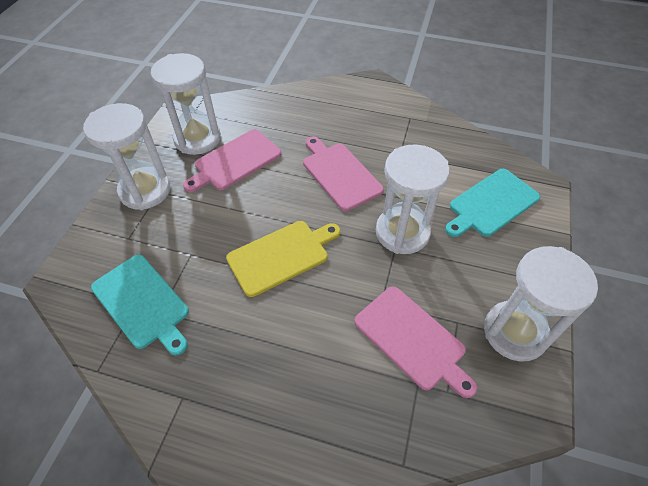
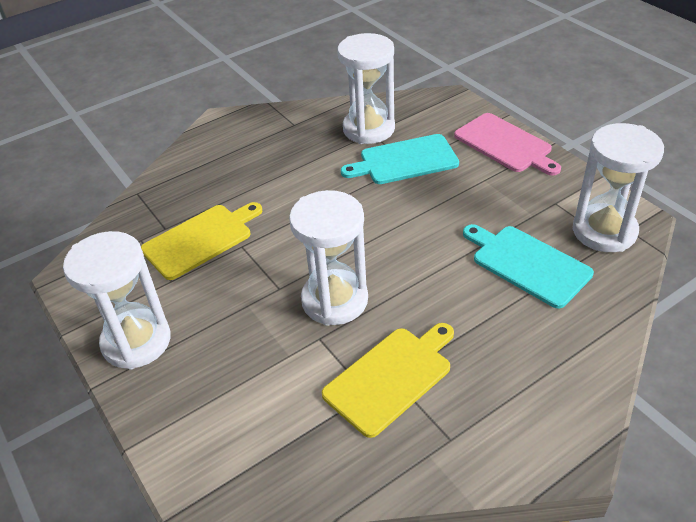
pink cutting board: 3 -> 1
yellow cutting board: 1 -> 2

